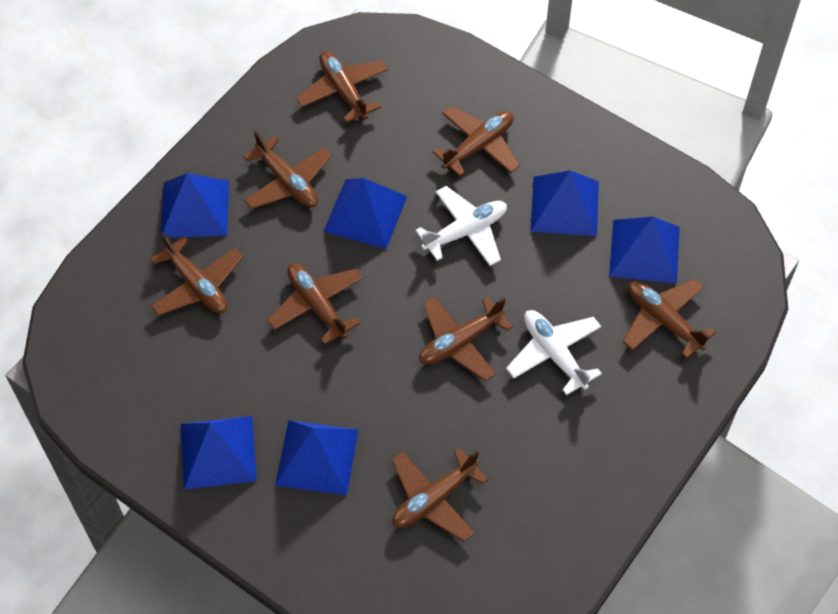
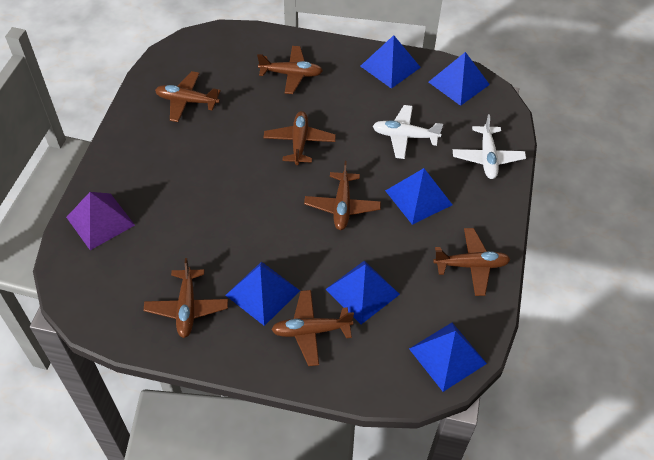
brown plane: 8 -> 7
purple pyramid: 0 -> 1

